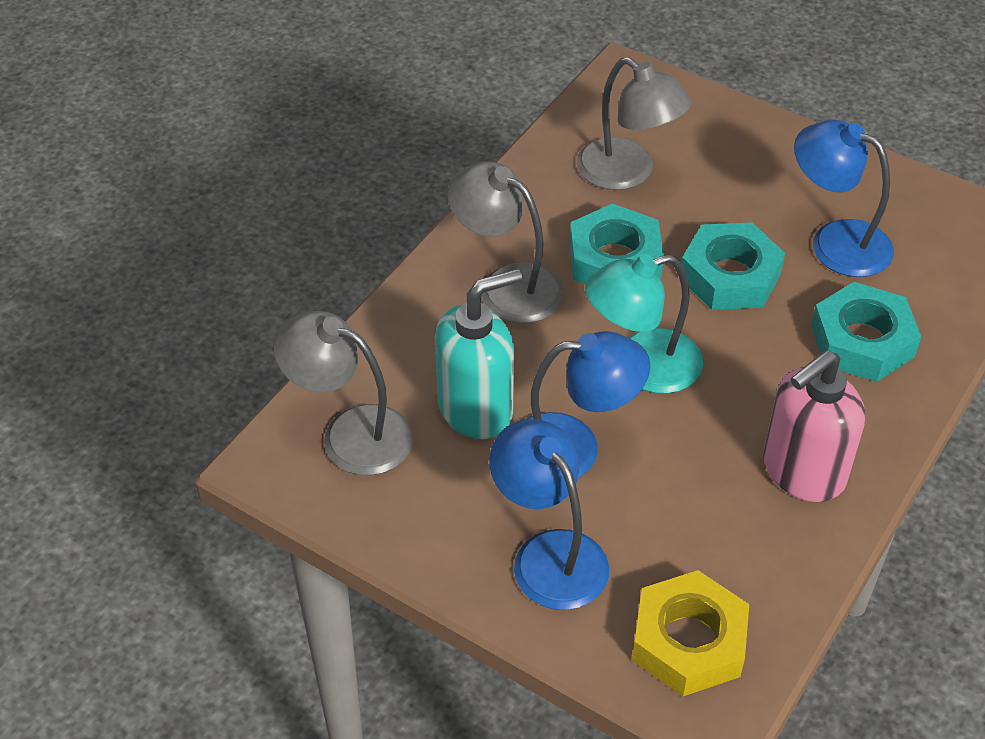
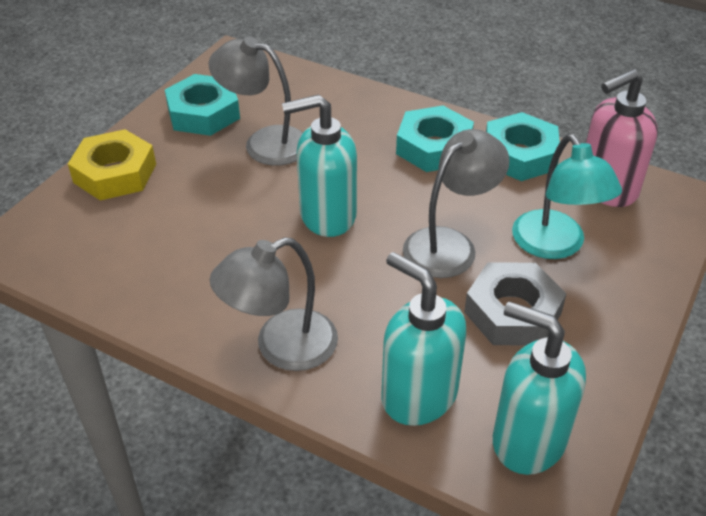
blue lamp: 3 -> 0
grey nut: 0 -> 1
turquoise soap dispenser: 1 -> 3

